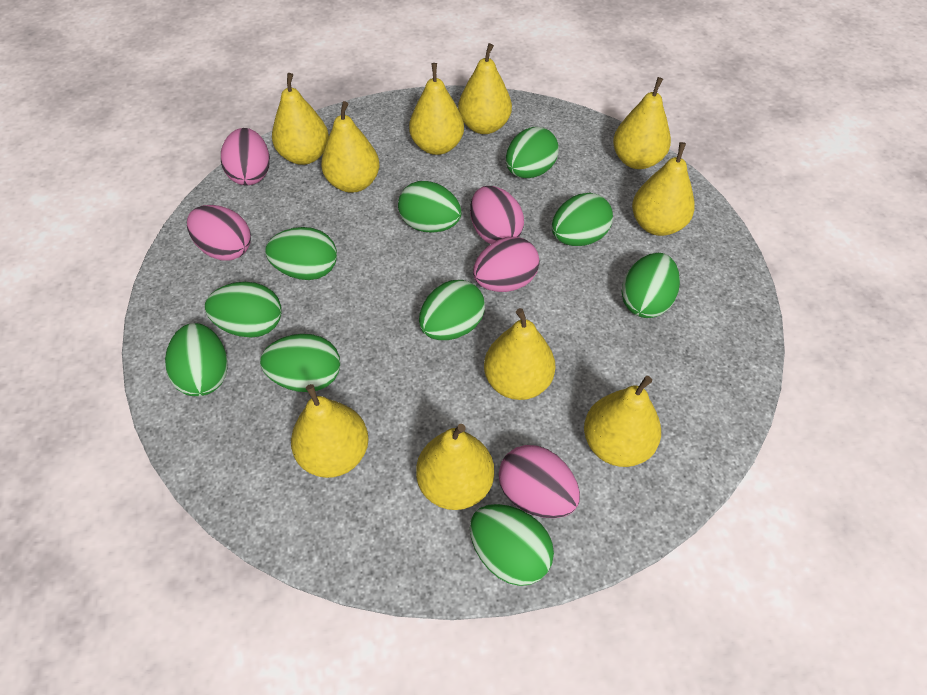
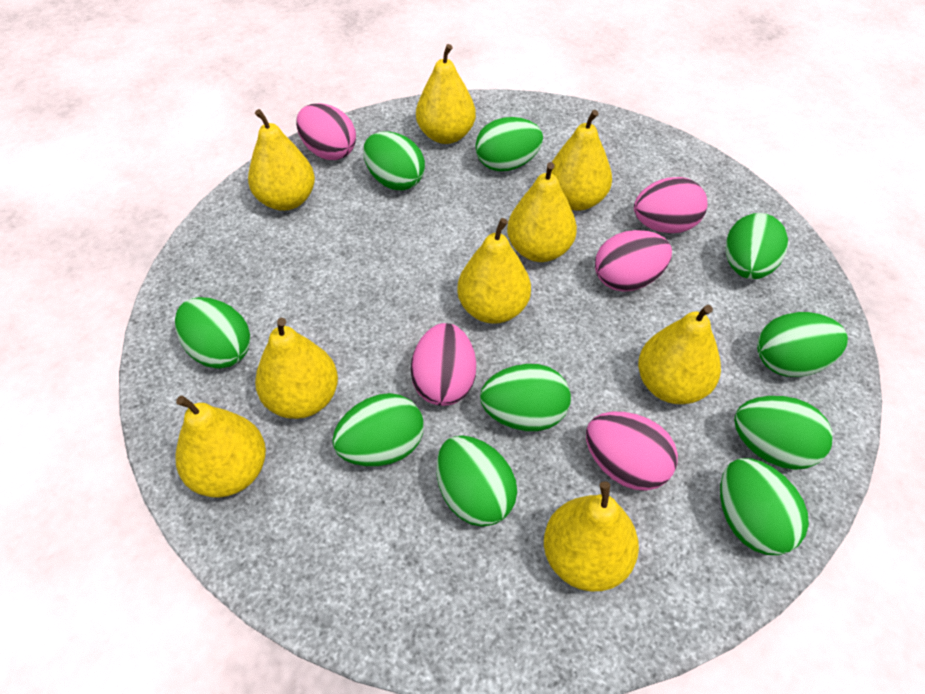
yellow pear: 10 -> 9

